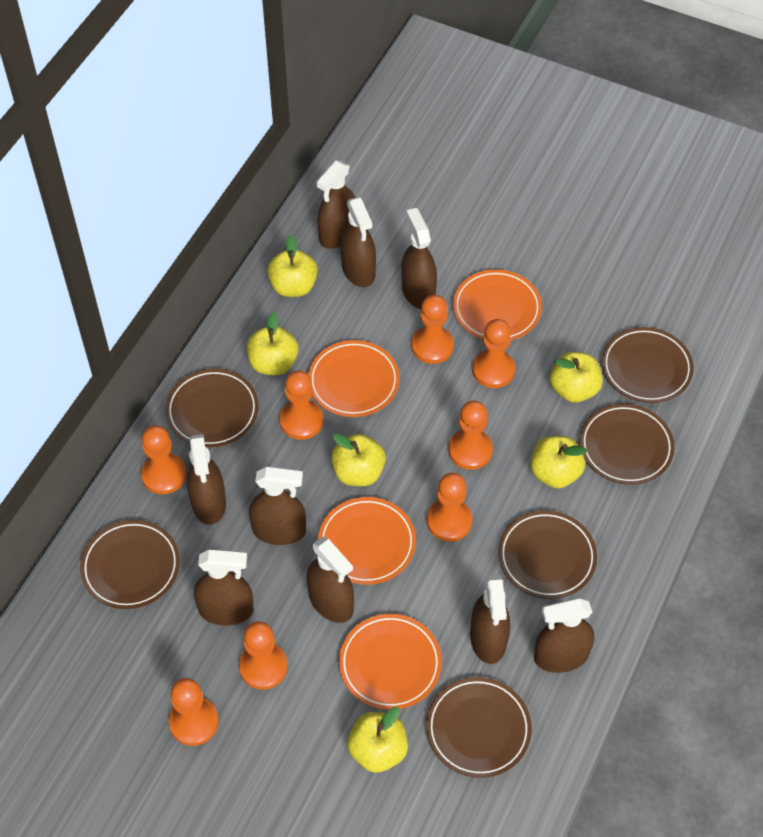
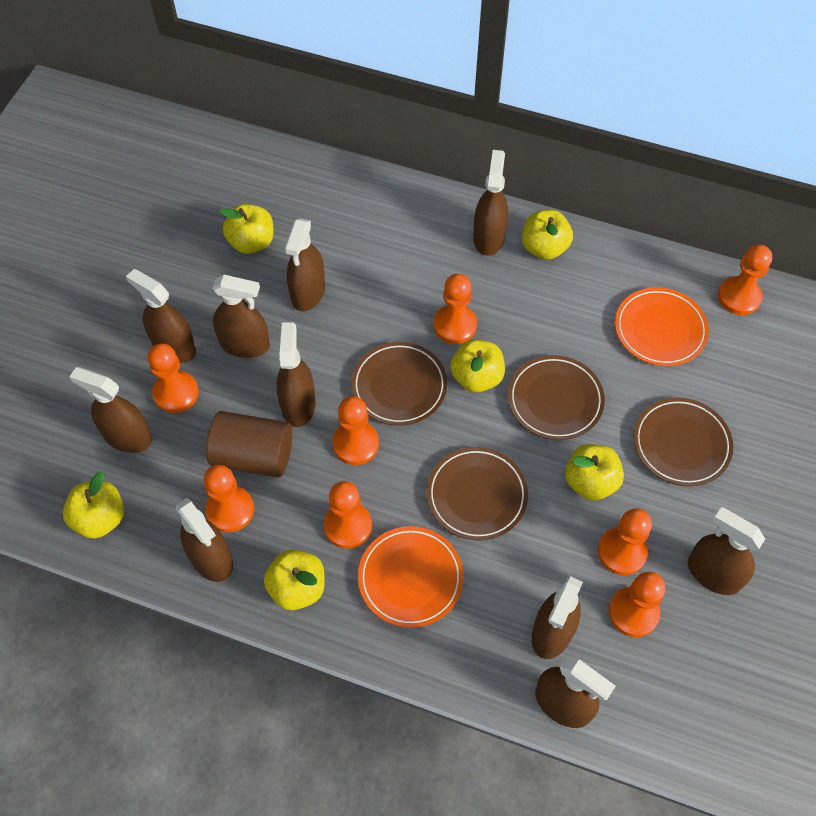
brown cylinder: 0 -> 1
brown plate: 6 -> 4
brown spray bottle: 9 -> 10
orange plate: 4 -> 2

